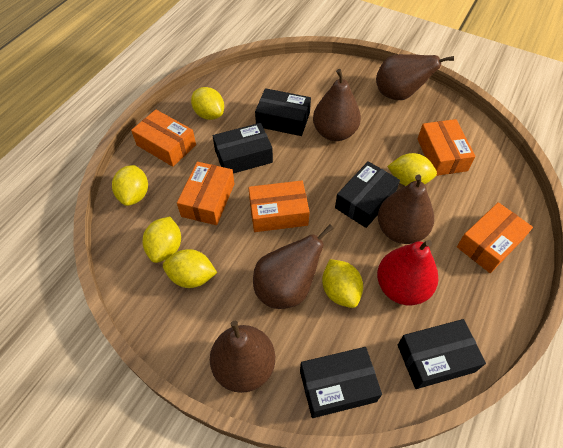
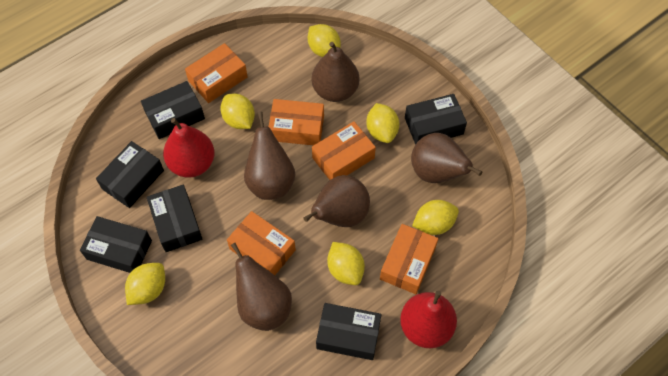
black box: 5 -> 6
red pear: 1 -> 2

